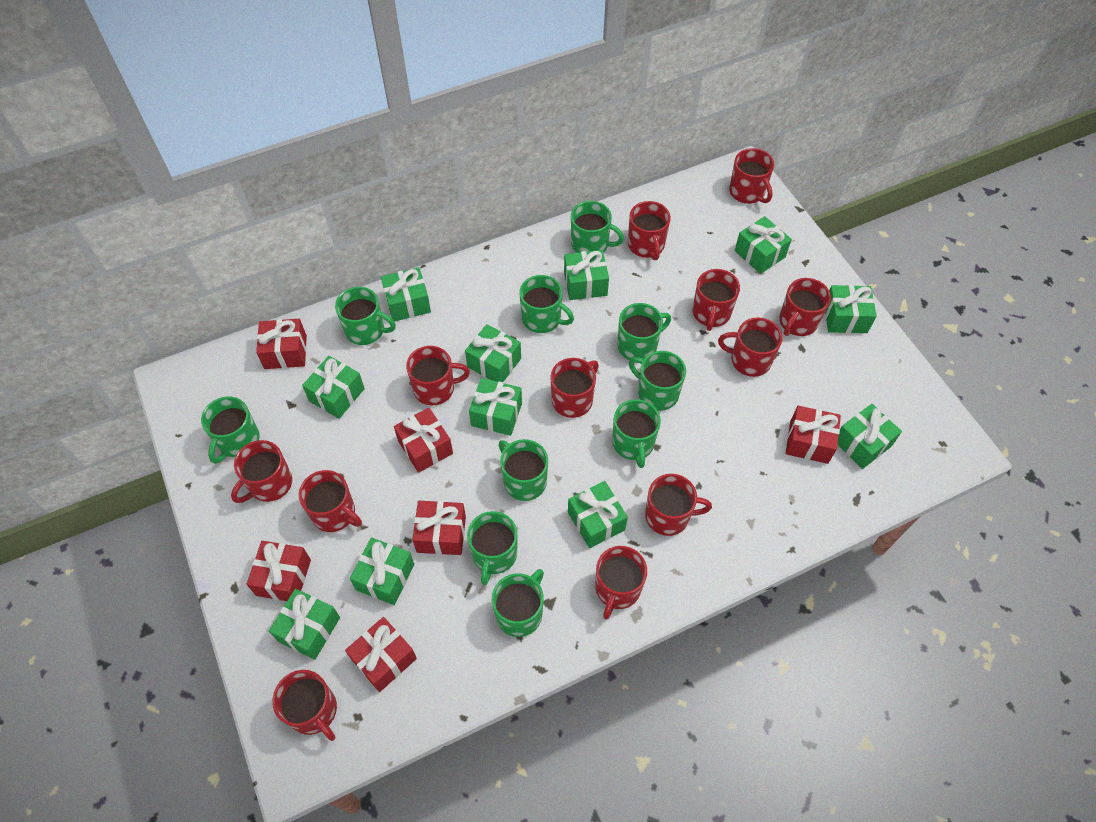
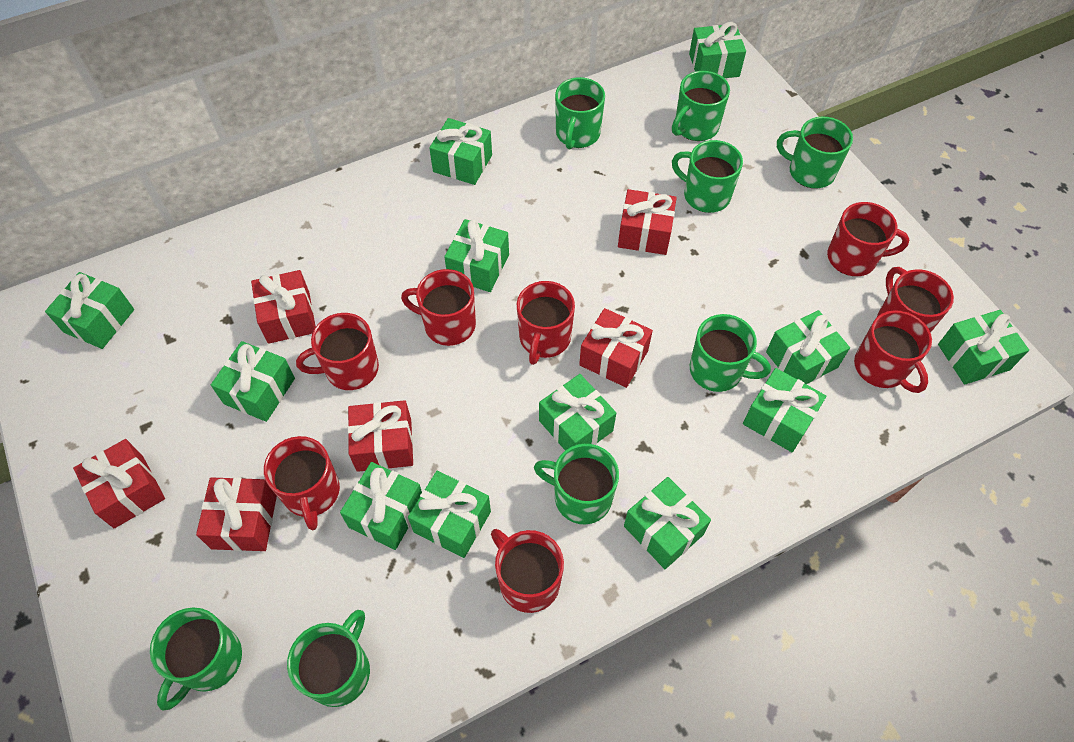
green gift: 11 -> 12
green mug: 10 -> 8
red mug: 12 -> 8

